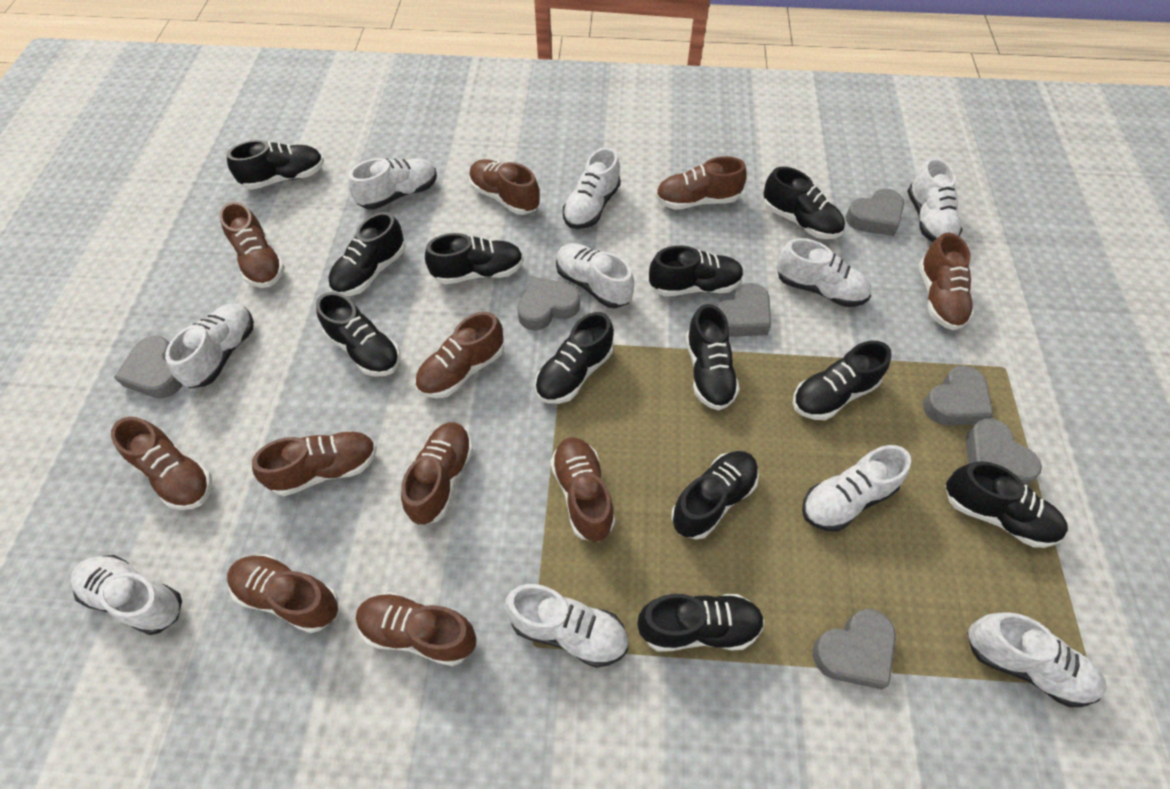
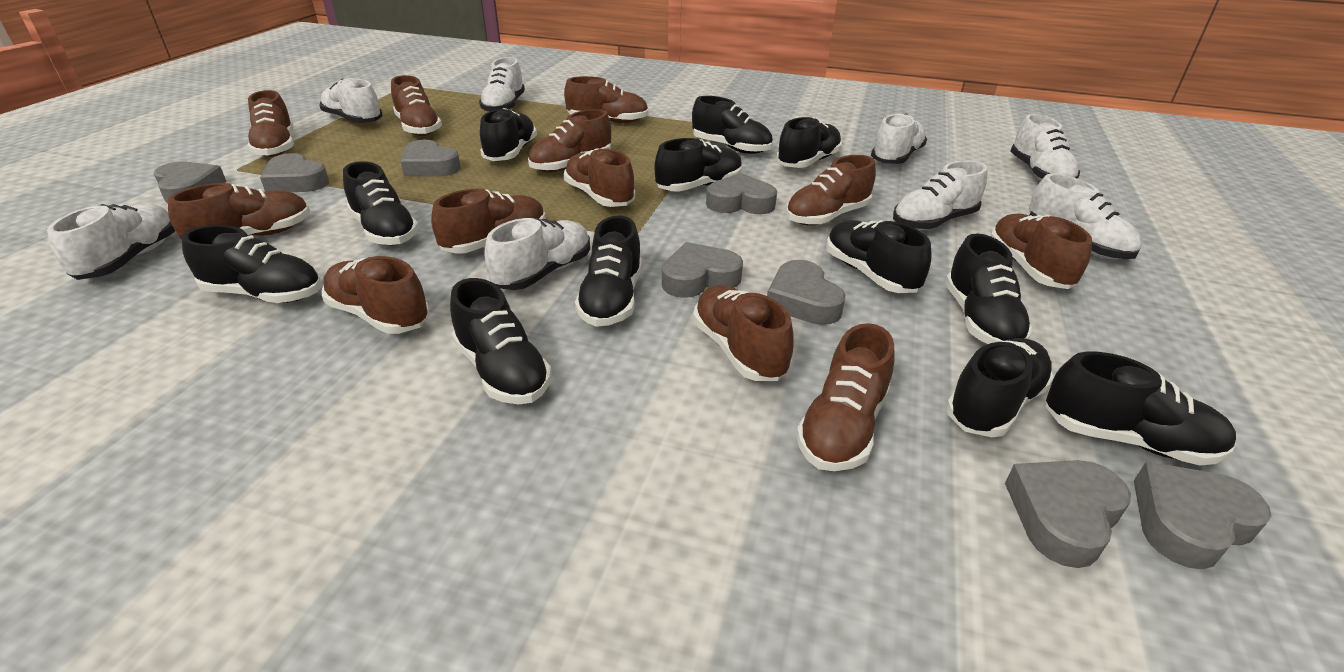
brown shoe: 11 -> 12
grey heart: 7 -> 8
white shoe: 10 -> 8

